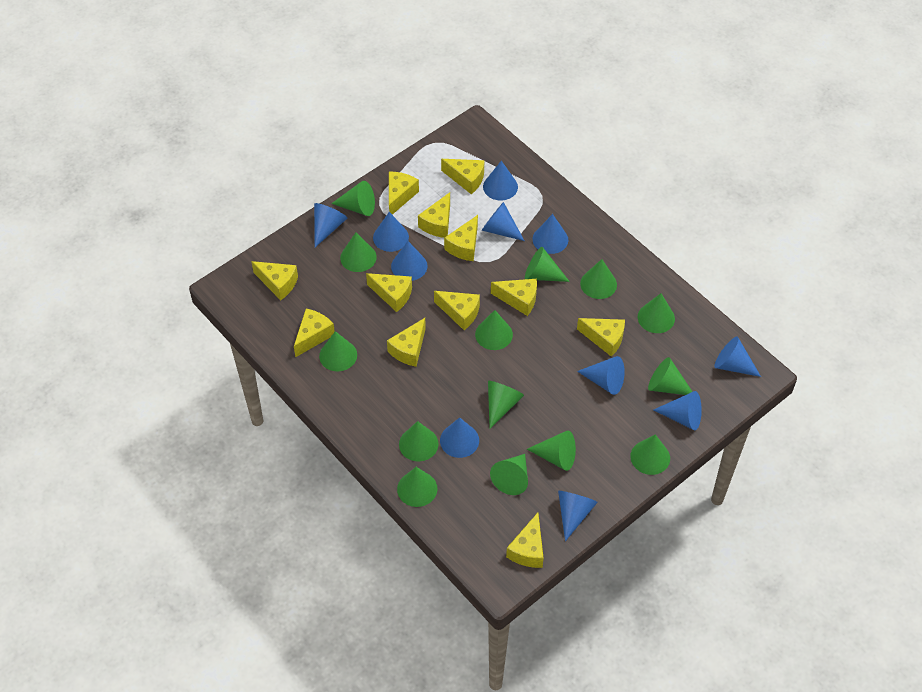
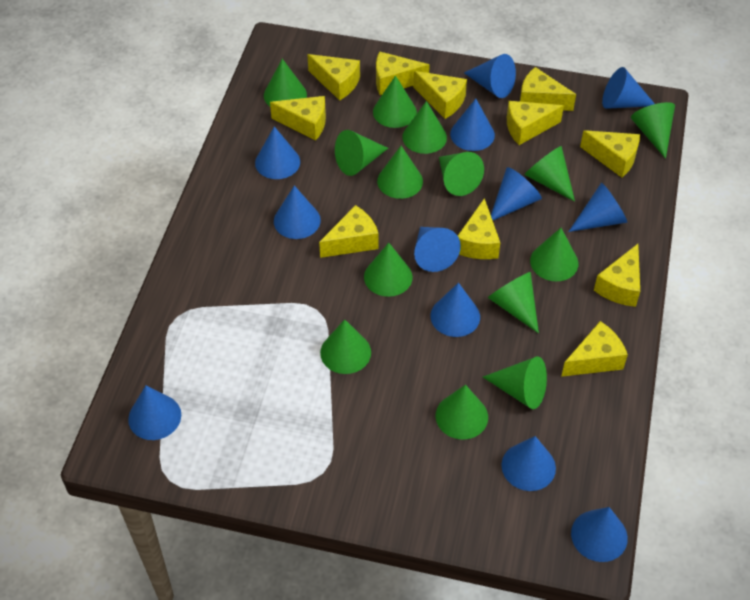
blue cone: 11 -> 12
yellow cheese: 12 -> 11

